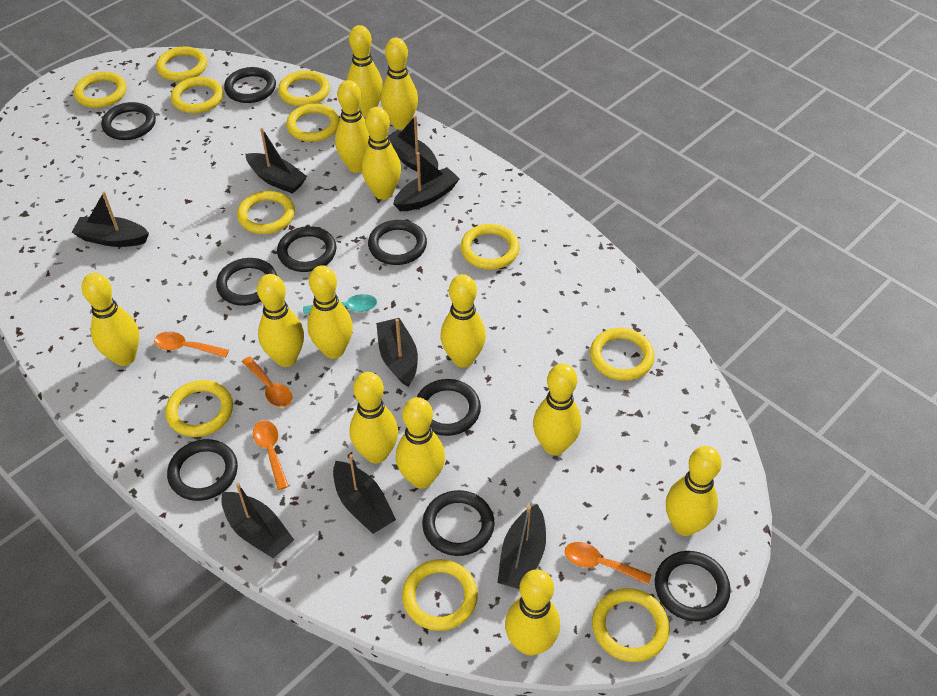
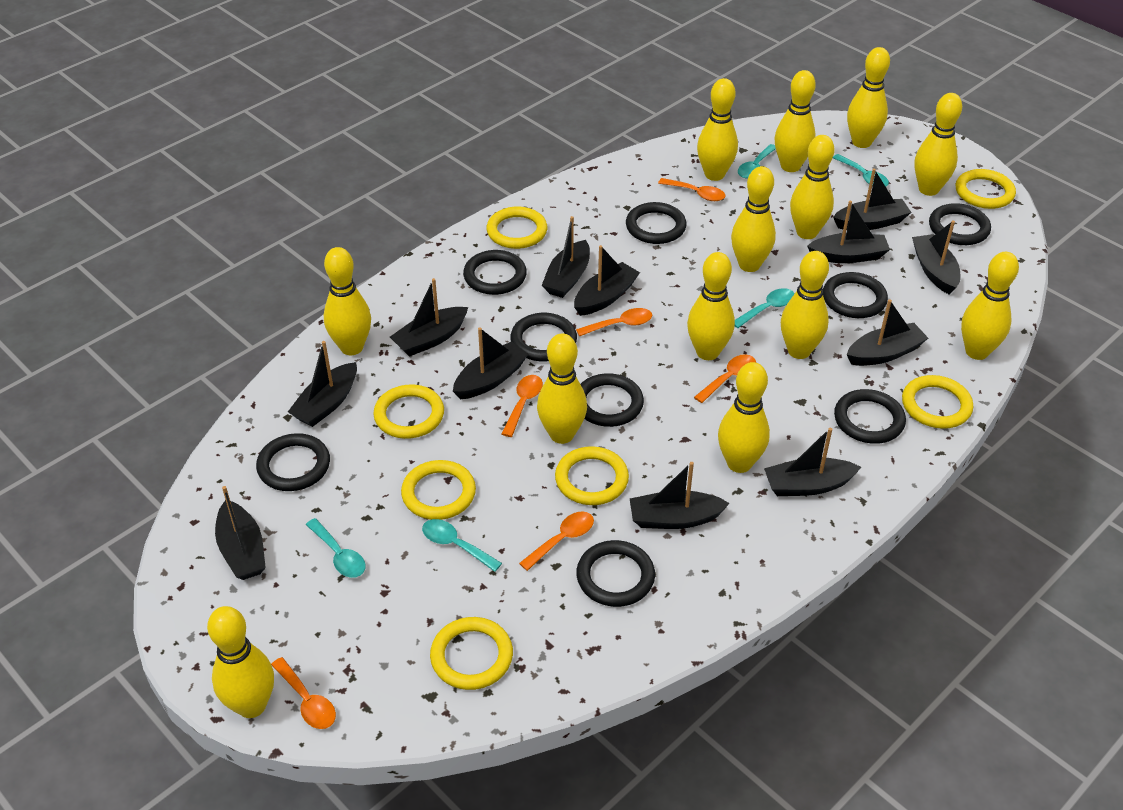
black boat: 8 -> 12
orange spoon: 4 -> 6
turquoise spoon: 1 -> 5
yellow ring: 11 -> 7

